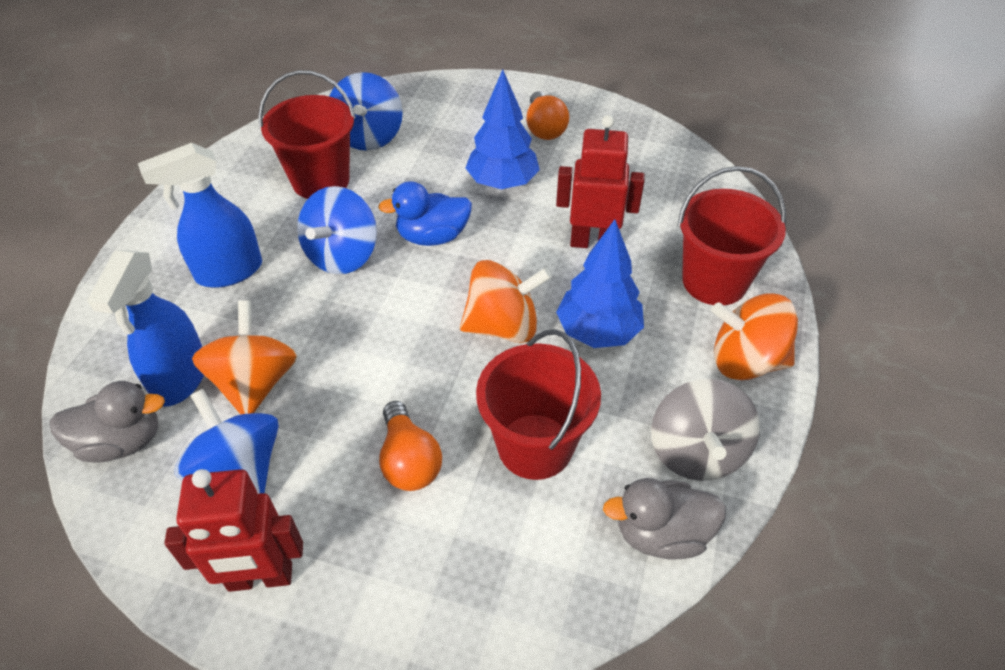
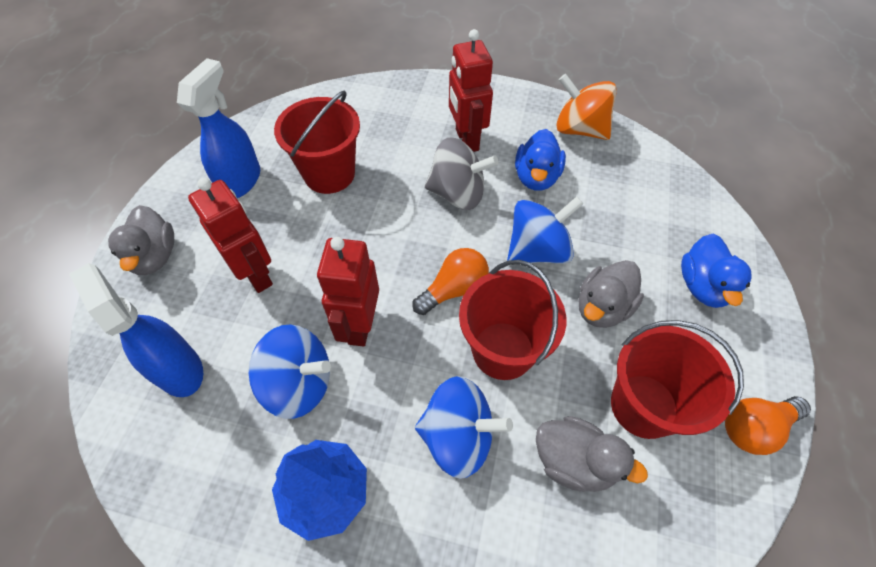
blue duck: 1 -> 2
blue tree: 2 -> 1
grey duck: 2 -> 3
orange spinning top: 3 -> 1
red robot: 2 -> 3

